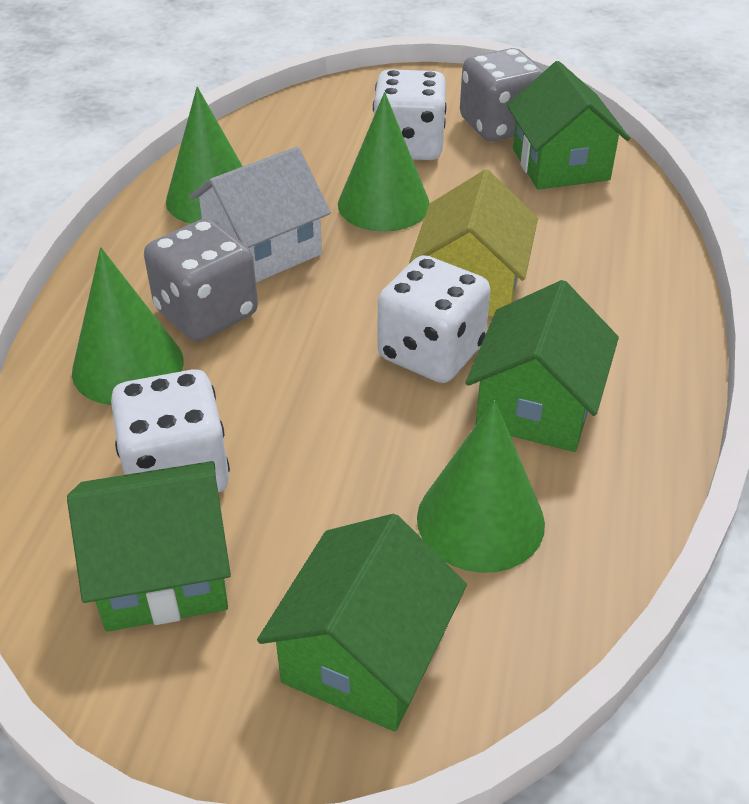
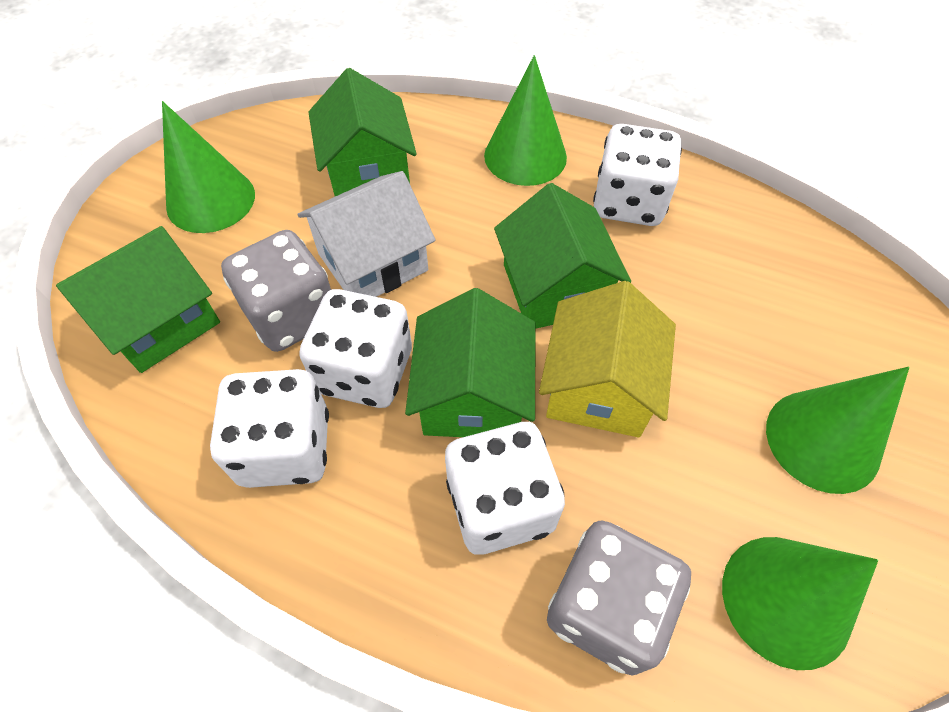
white dice: 3 -> 4

